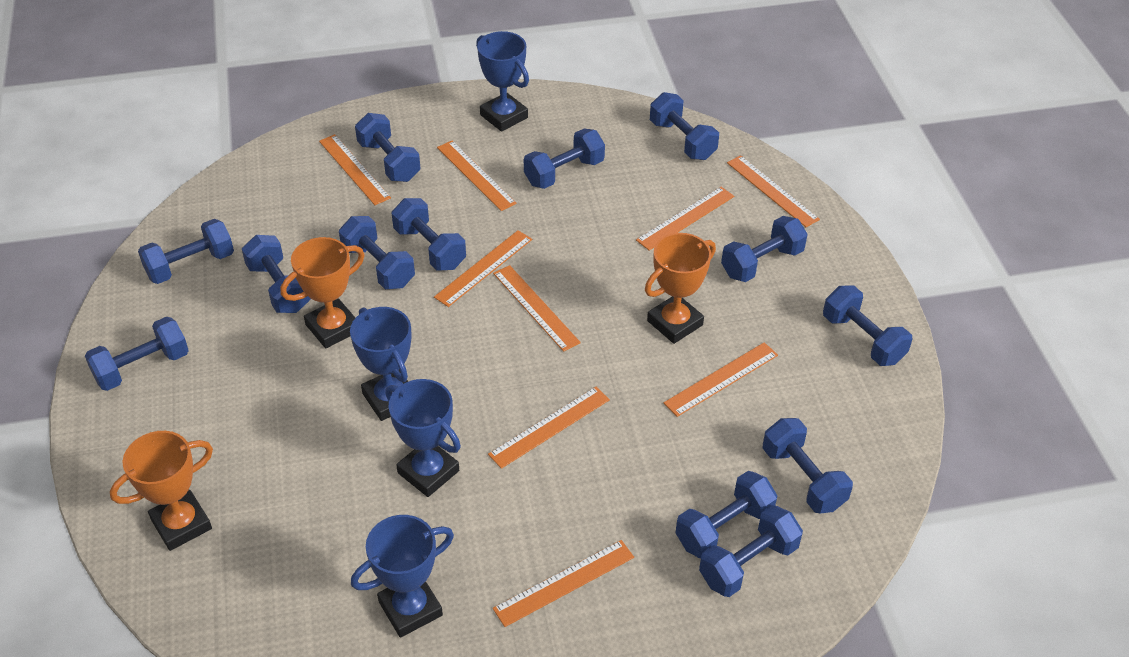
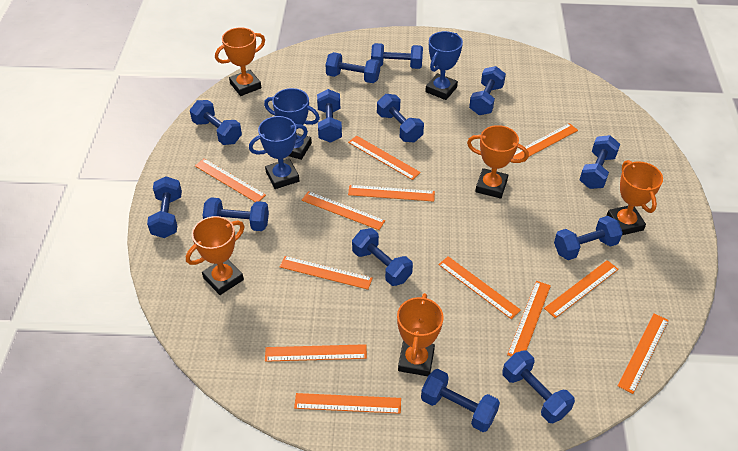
blue trophy: 4 -> 3
orange ruler: 9 -> 12
orange trophy: 3 -> 5

